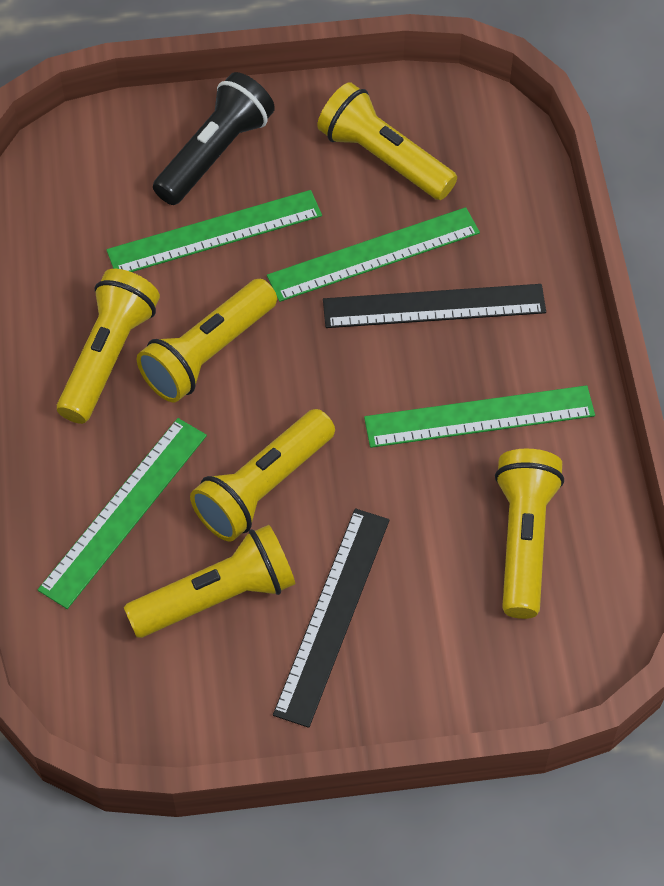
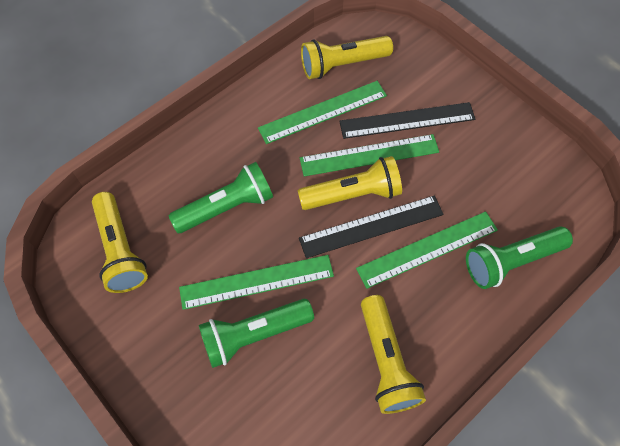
black flashlight: 1 -> 0
green flashlight: 0 -> 3
yellow flashlight: 6 -> 4

